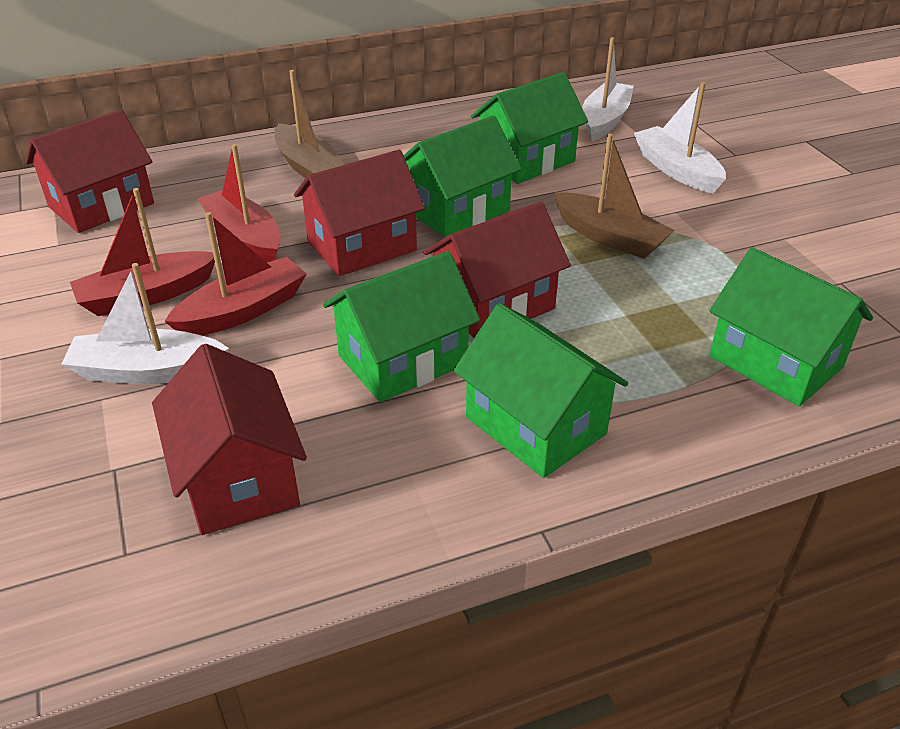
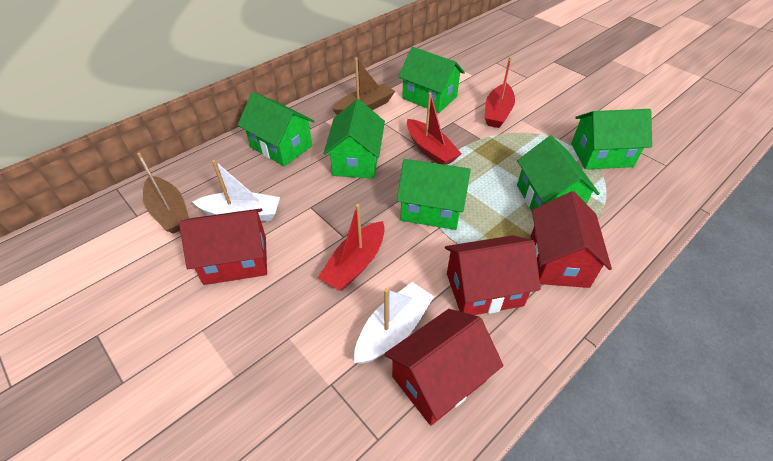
green house: 5 -> 6
white boat: 3 -> 2

